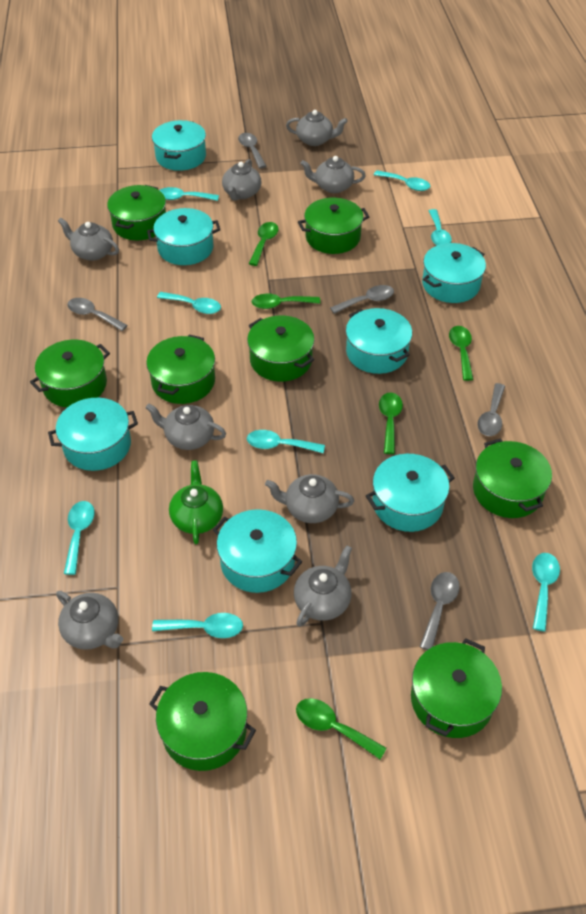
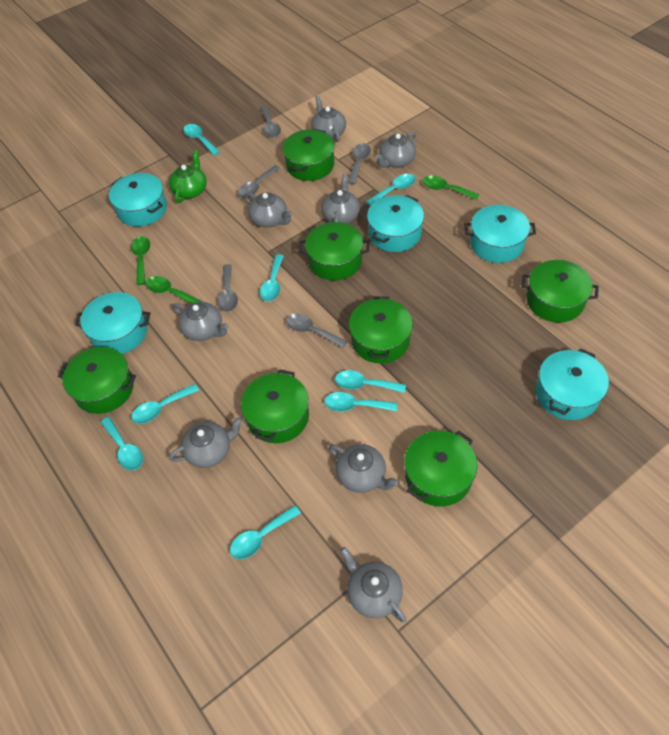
green pot: 8 -> 7
green spoon: 5 -> 3
turquoise pot: 7 -> 5

